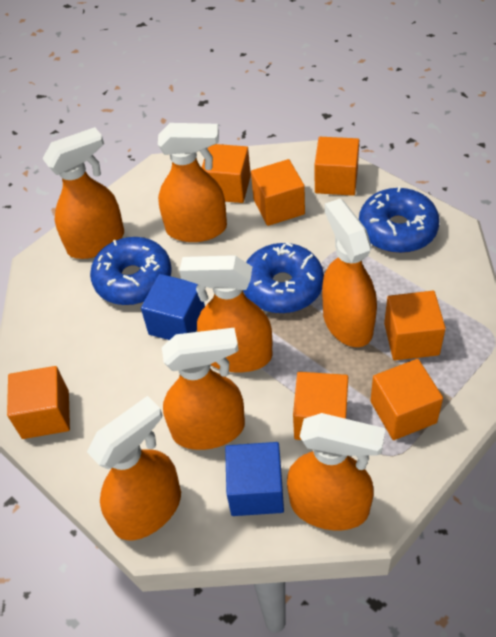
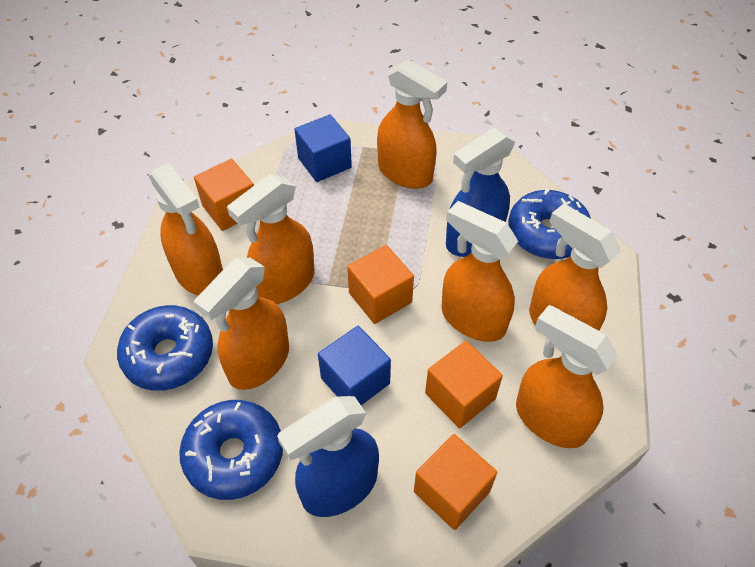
blue spray bottle: 0 -> 2
orange cube: 7 -> 4

